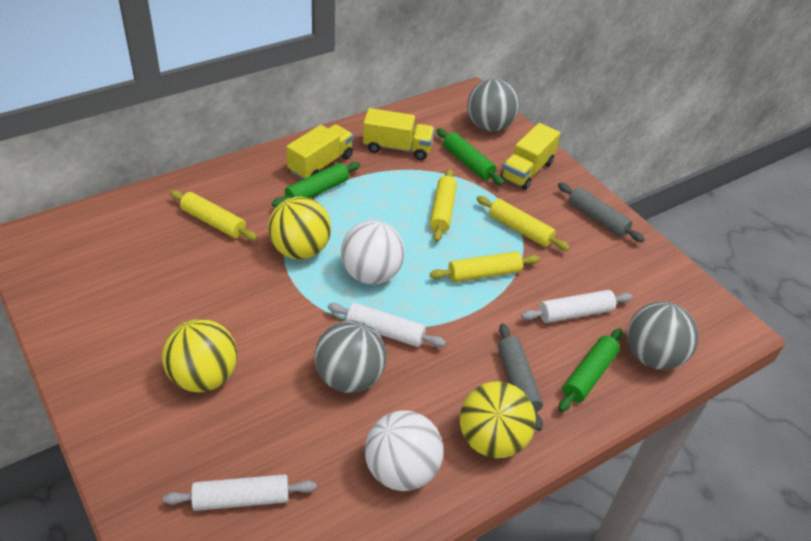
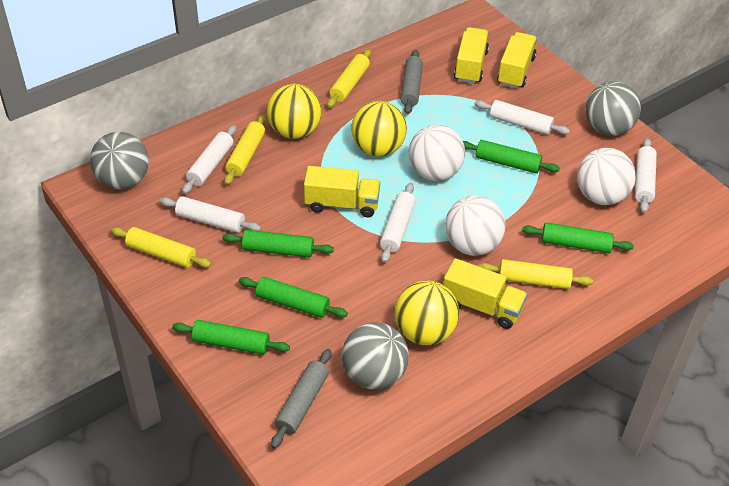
green rolling pin: 3 -> 5
white ball: 2 -> 3
white rolling pin: 3 -> 5
yellow truck: 3 -> 4

